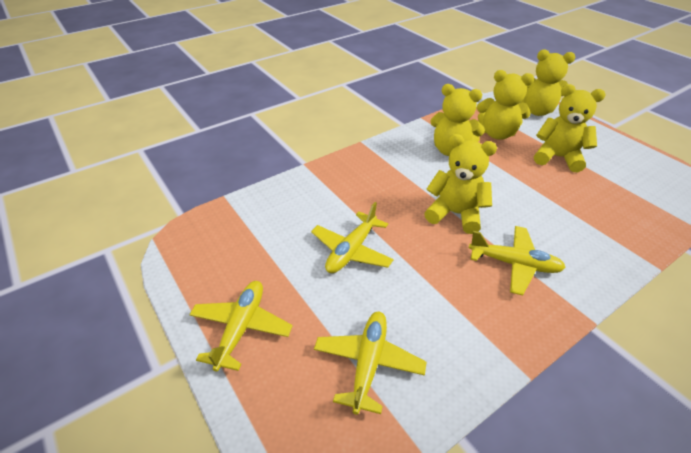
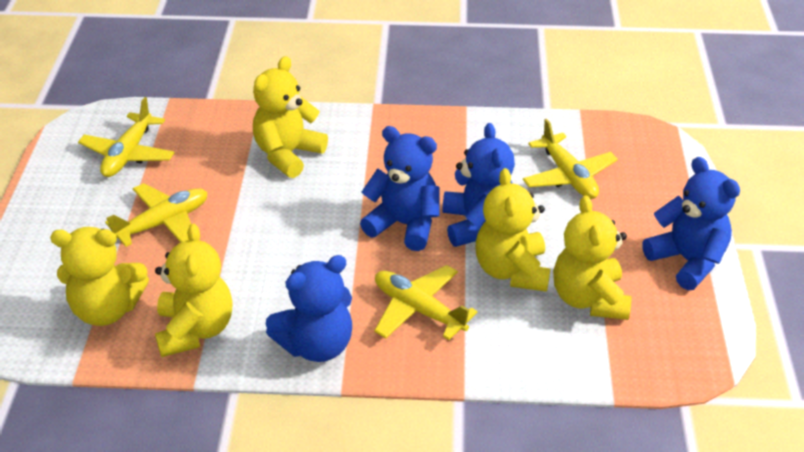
blue teddy bear: 0 -> 4

